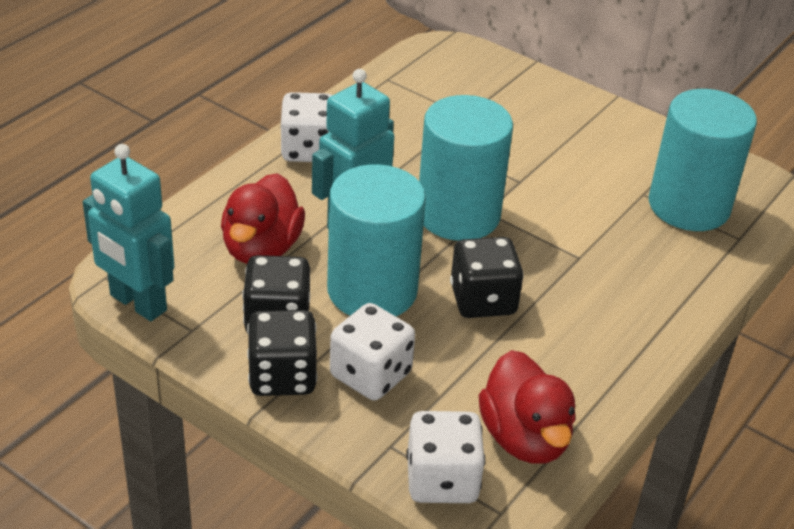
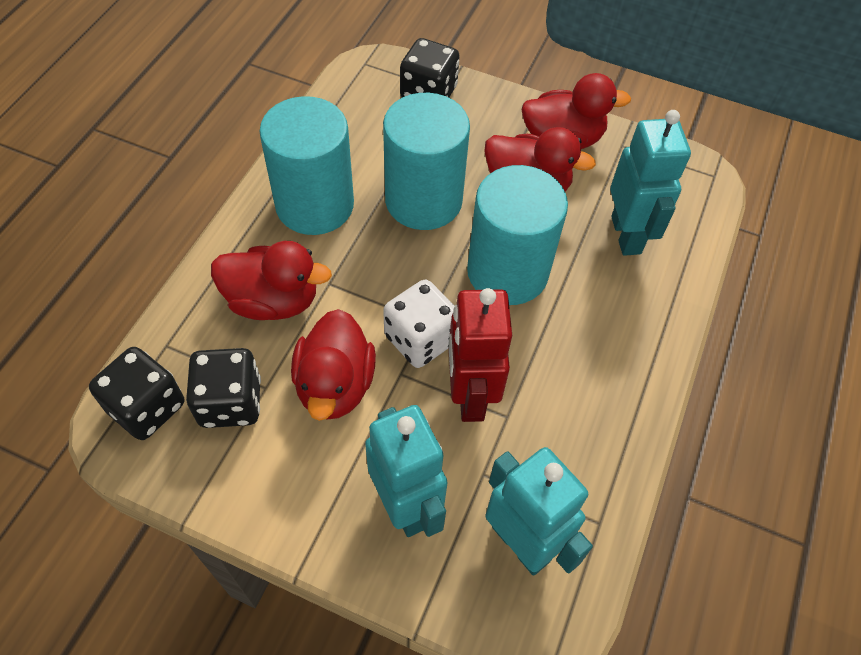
red duck: 2 -> 4
red robot: 0 -> 1
turquoise robot: 2 -> 3
white dice: 3 -> 1

